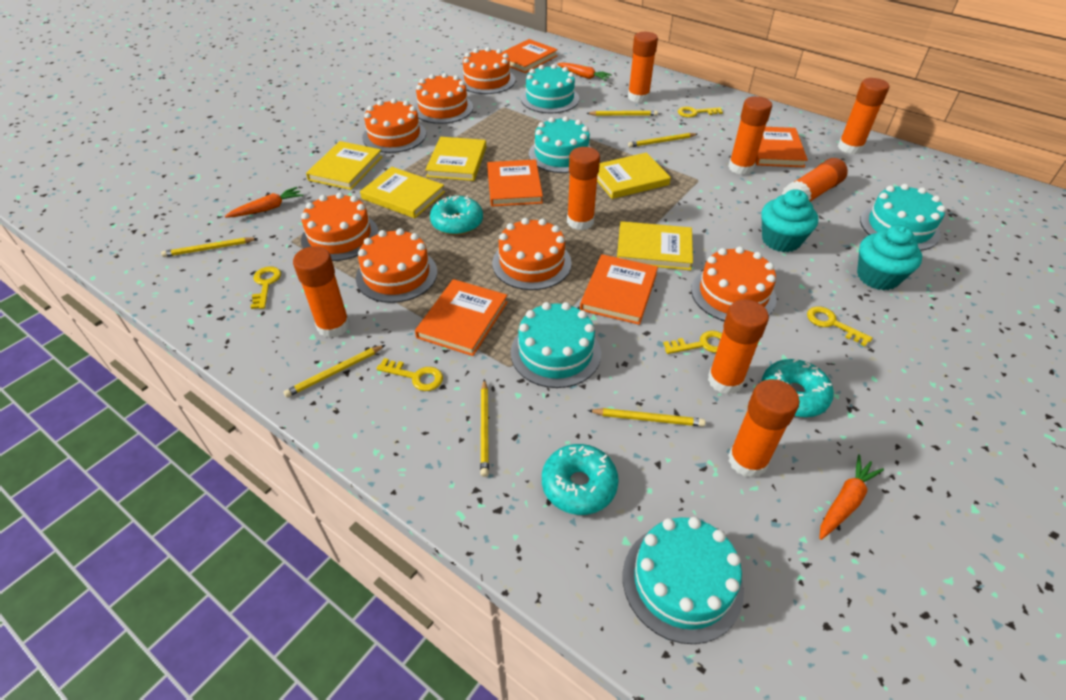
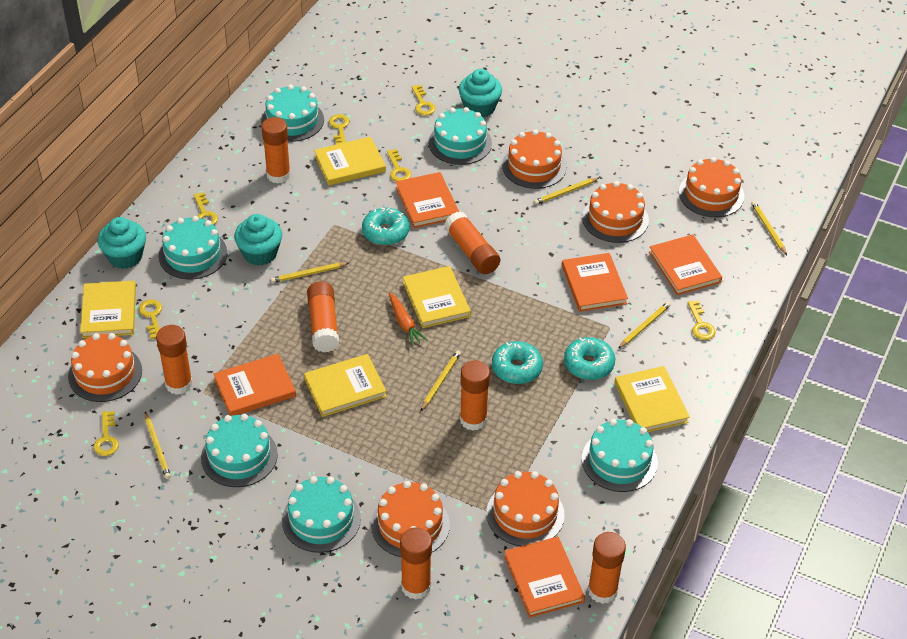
orange cake: 7 -> 6
orange carrot: 3 -> 1
orange glue stick: 8 -> 7
turquoise cake: 5 -> 6
turquoise cupcake: 2 -> 3
yellow key: 5 -> 7

